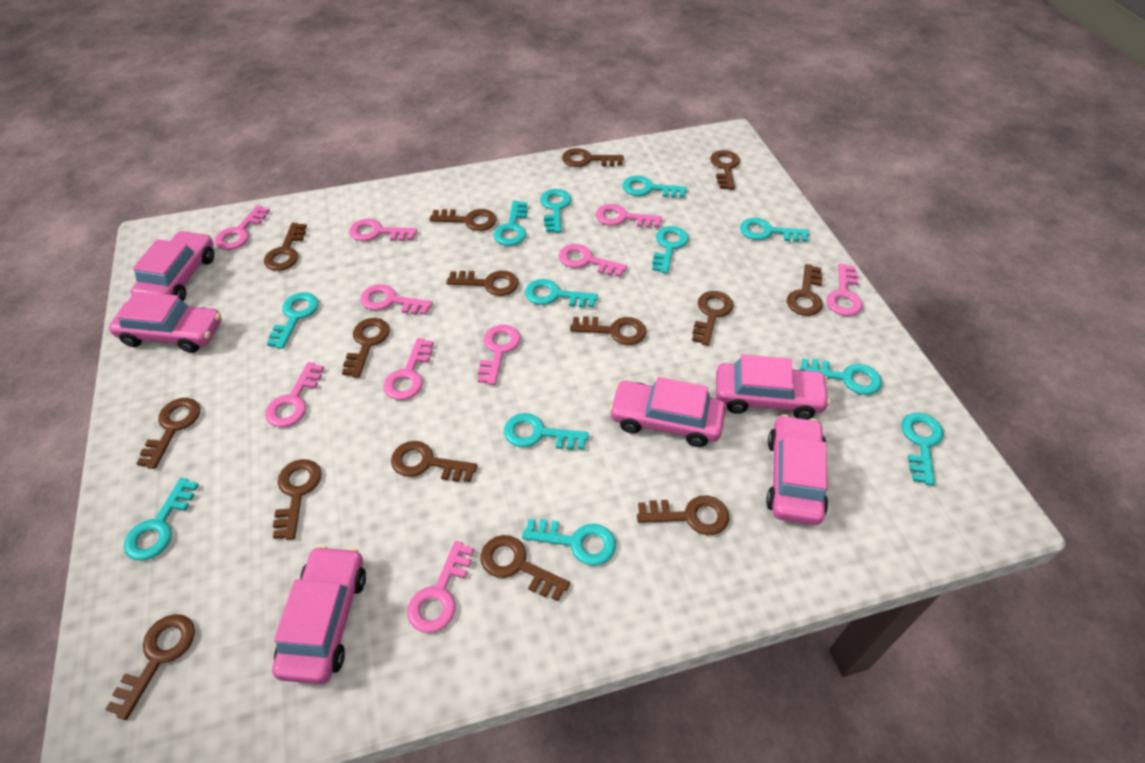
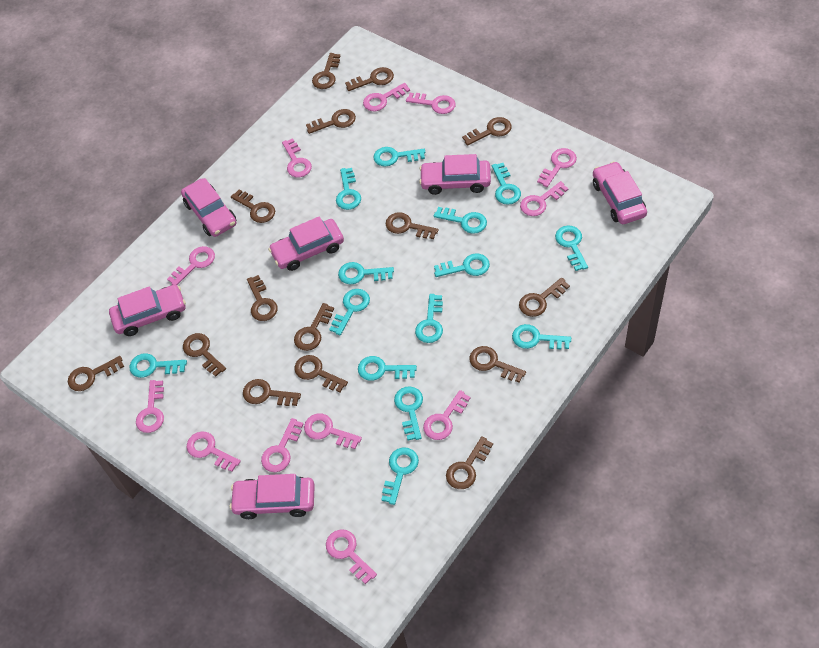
pink key: 10 -> 12
turquoise key: 12 -> 14

